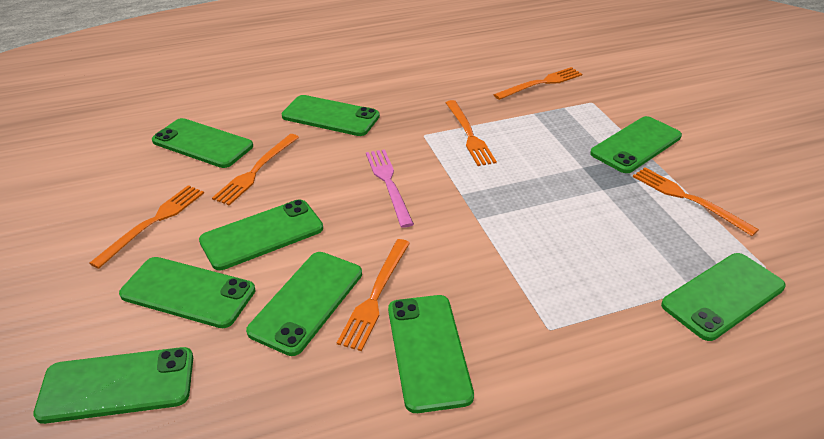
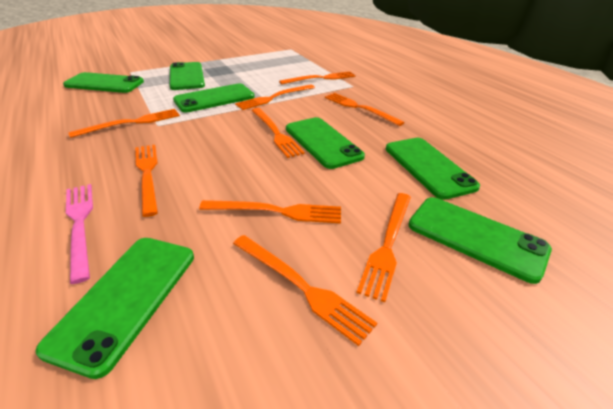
green phone: 9 -> 7
orange fork: 6 -> 9

